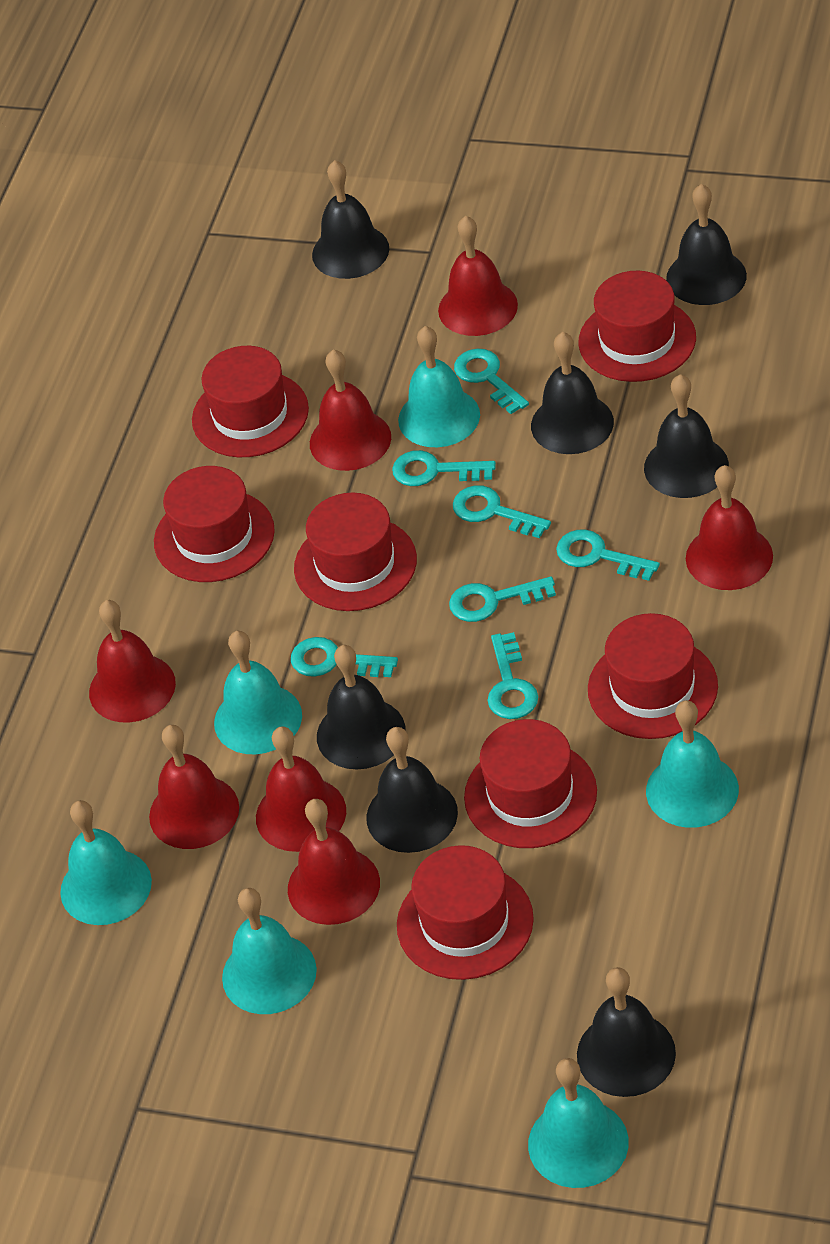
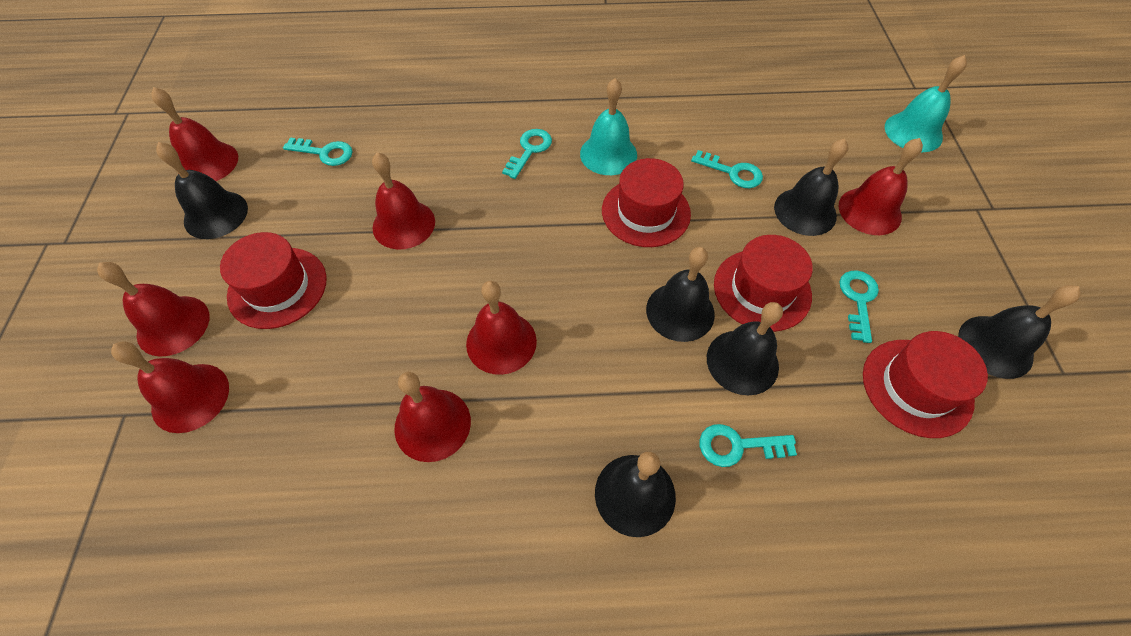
black bell: 7 -> 6
red hat: 7 -> 4
turquoise bell: 6 -> 2
turquoise key: 7 -> 5

